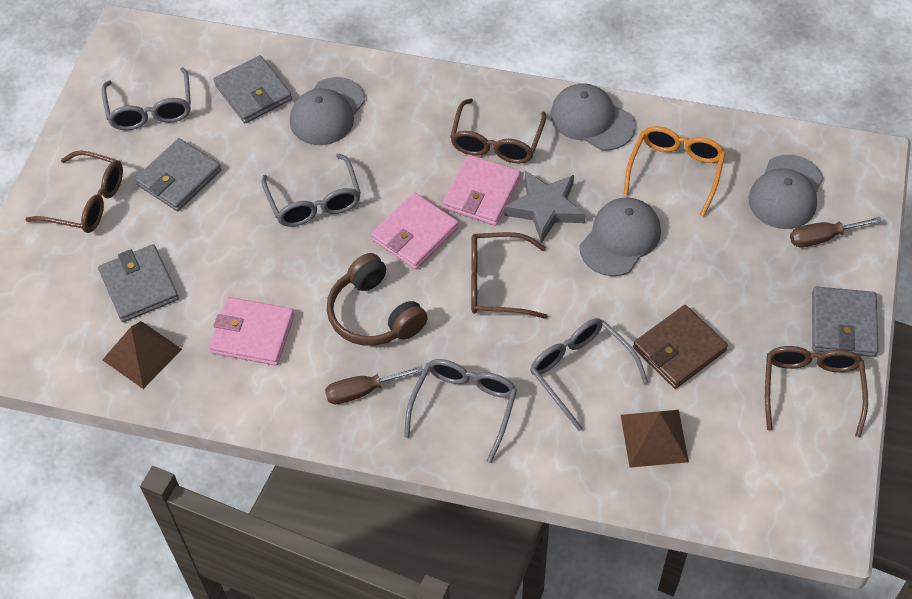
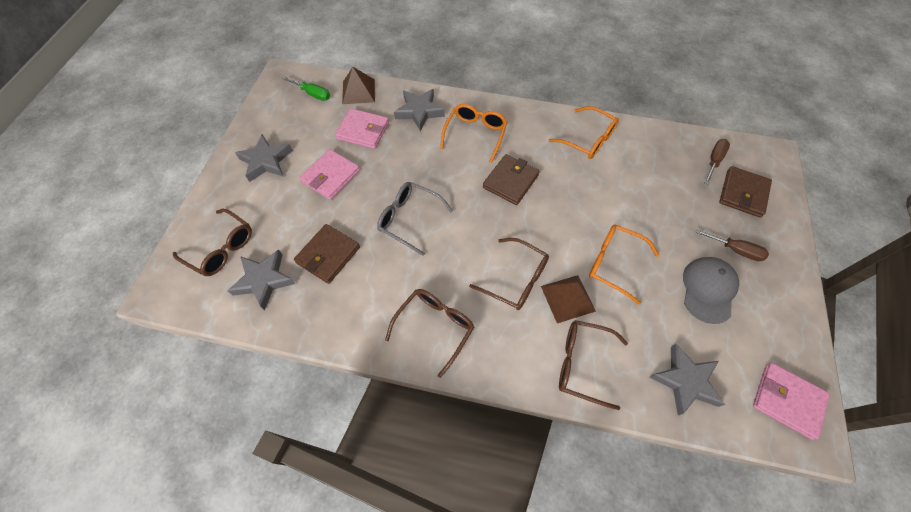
brown headphones: 1 -> 0
brown wallet: 1 -> 3
green screwdriver: 0 -> 1
grey cap: 4 -> 1
grey glasses: 4 -> 1
grey star: 1 -> 4
grey wallet: 4 -> 0
orange glasses: 1 -> 3

